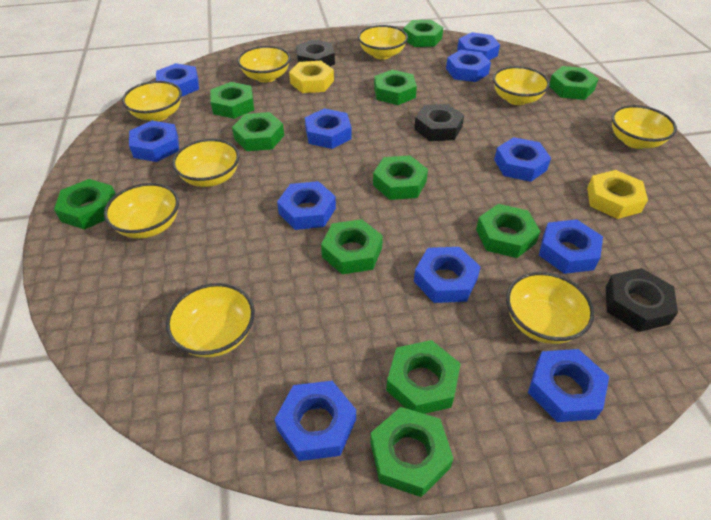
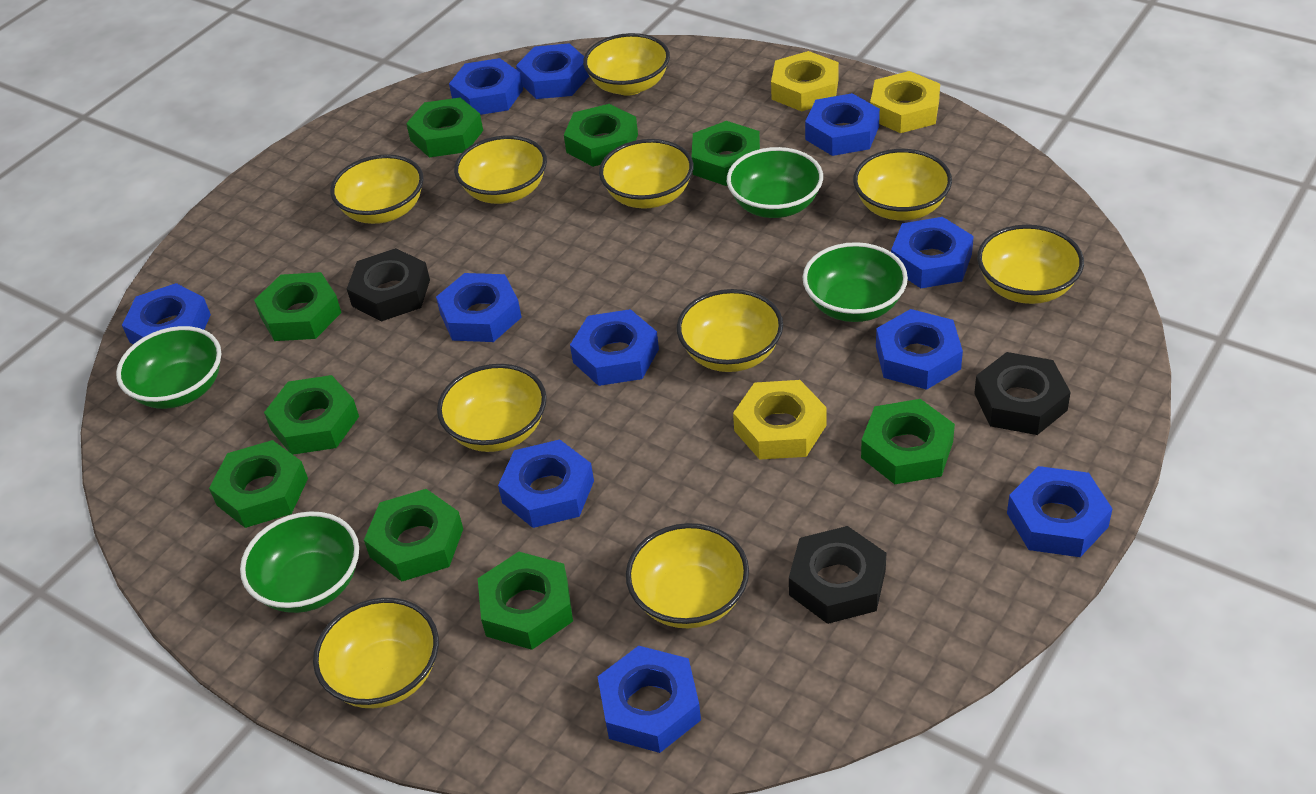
green bowl: 0 -> 4
green nut: 11 -> 9
yellow bowl: 9 -> 10
yellow nut: 2 -> 3

